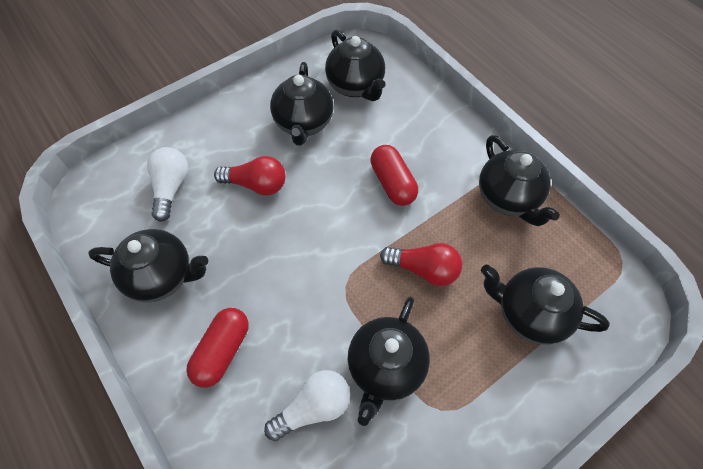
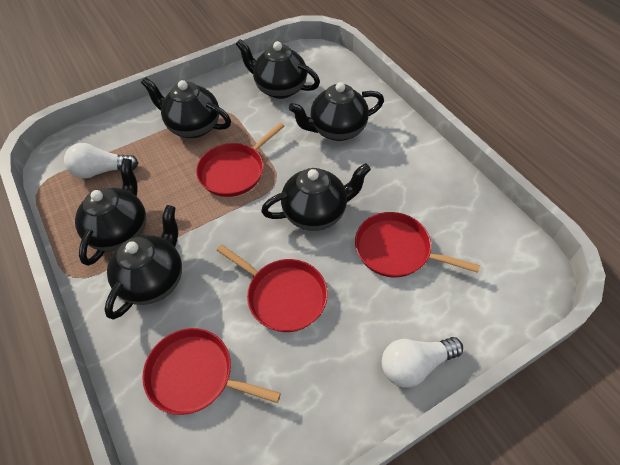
red capsule: 2 -> 0
red light bulb: 2 -> 0
red pan: 0 -> 4

